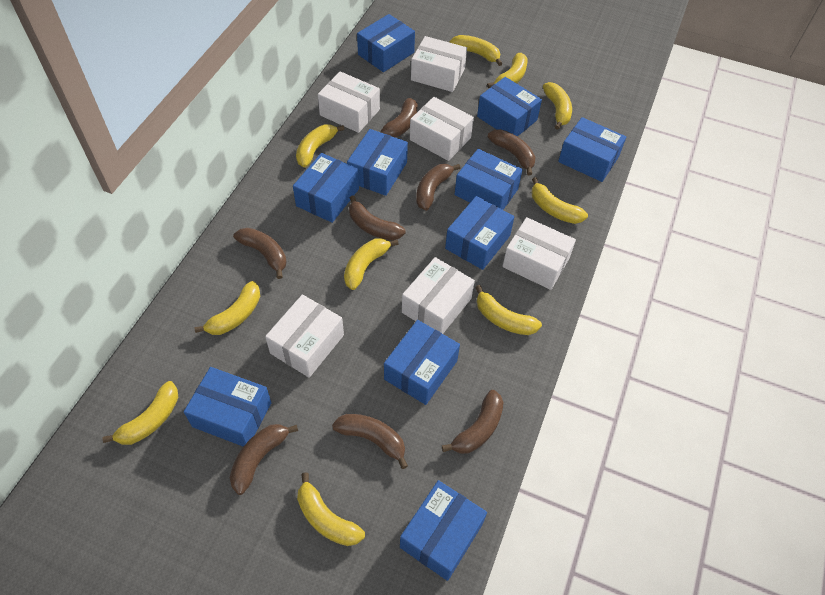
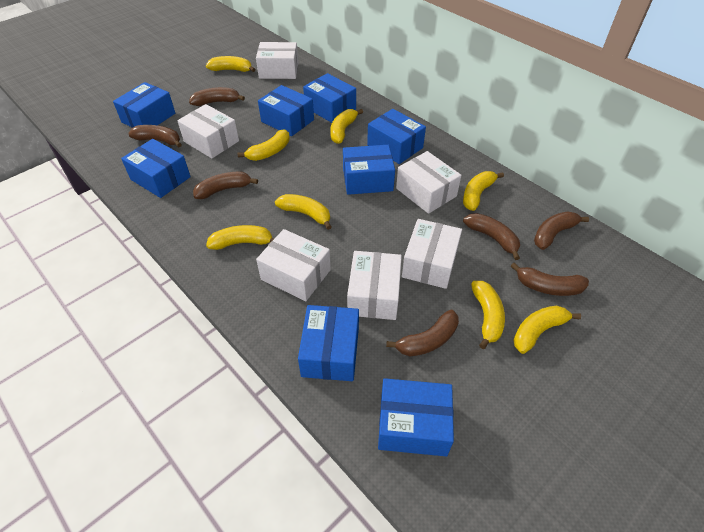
blue box: 10 -> 8
brown banana: 8 -> 7
yellow banana: 10 -> 8

